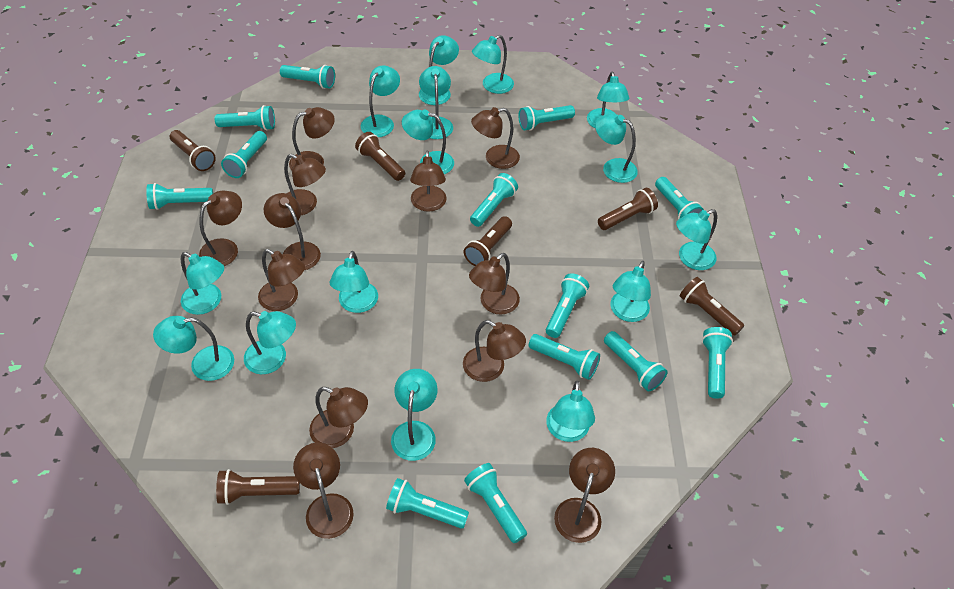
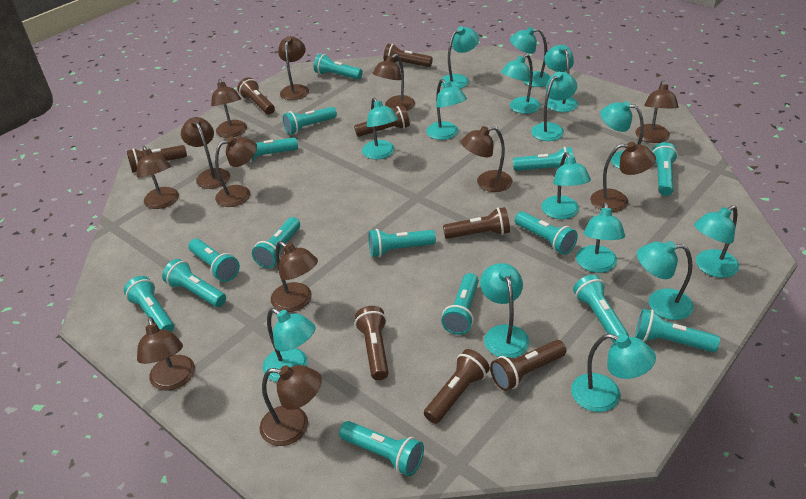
brown flashlight: 6 -> 8
turquoise flashlight: 13 -> 15

